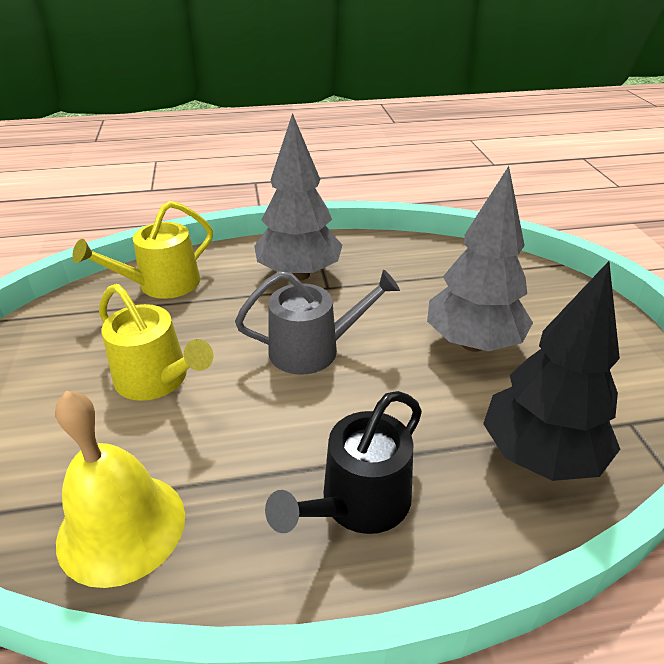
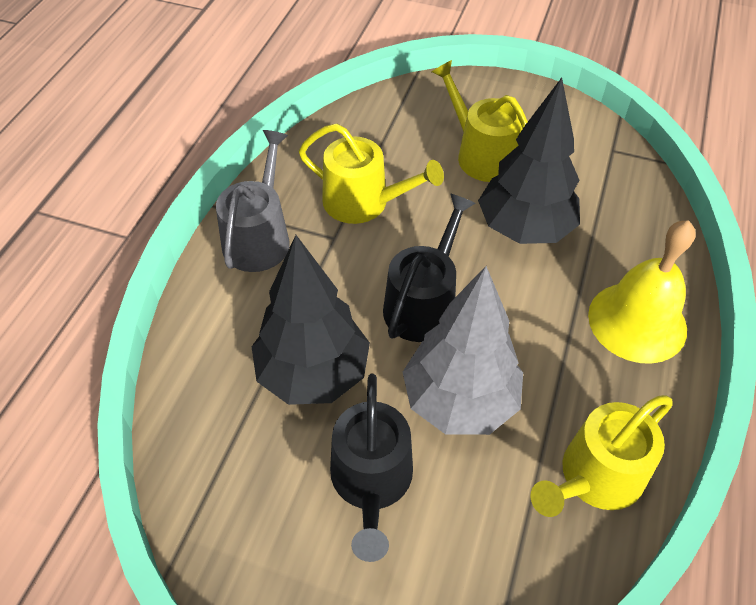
black tree: 1 -> 2
black watering can: 1 -> 2
grey tree: 2 -> 1
yellow watering can: 2 -> 3

